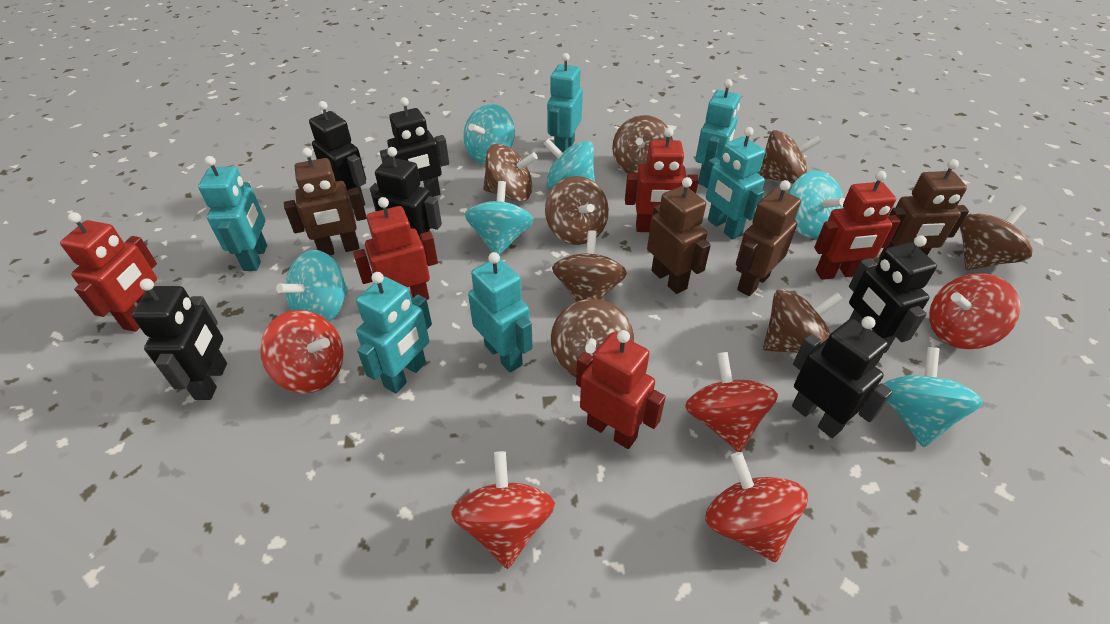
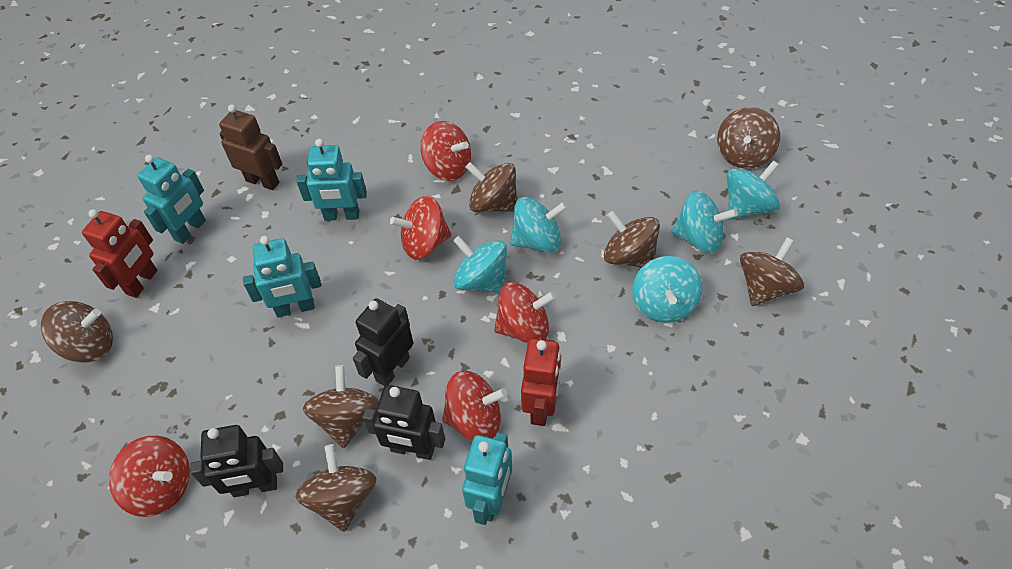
black robot: 6 -> 3
brown robot: 4 -> 1
brown spinning top: 8 -> 7
red robot: 5 -> 2
turquoise robot: 6 -> 4
turquoise spinning top: 6 -> 5

